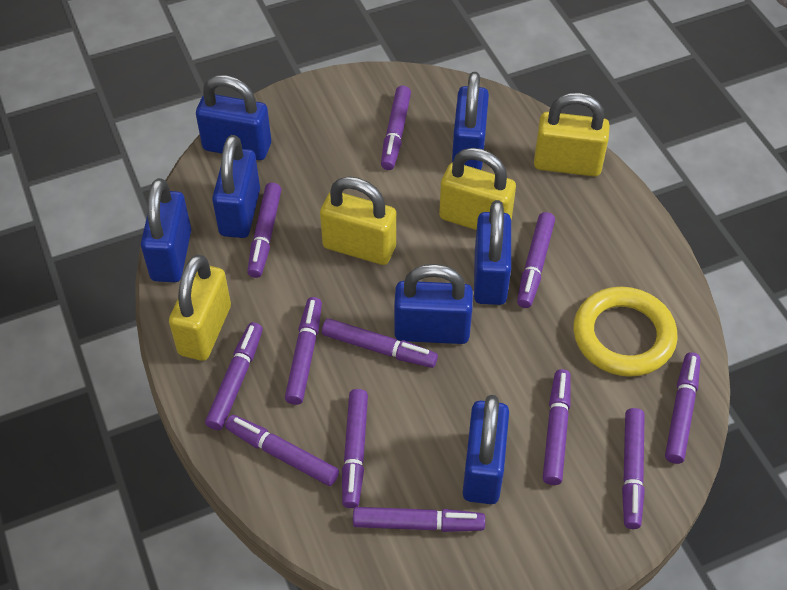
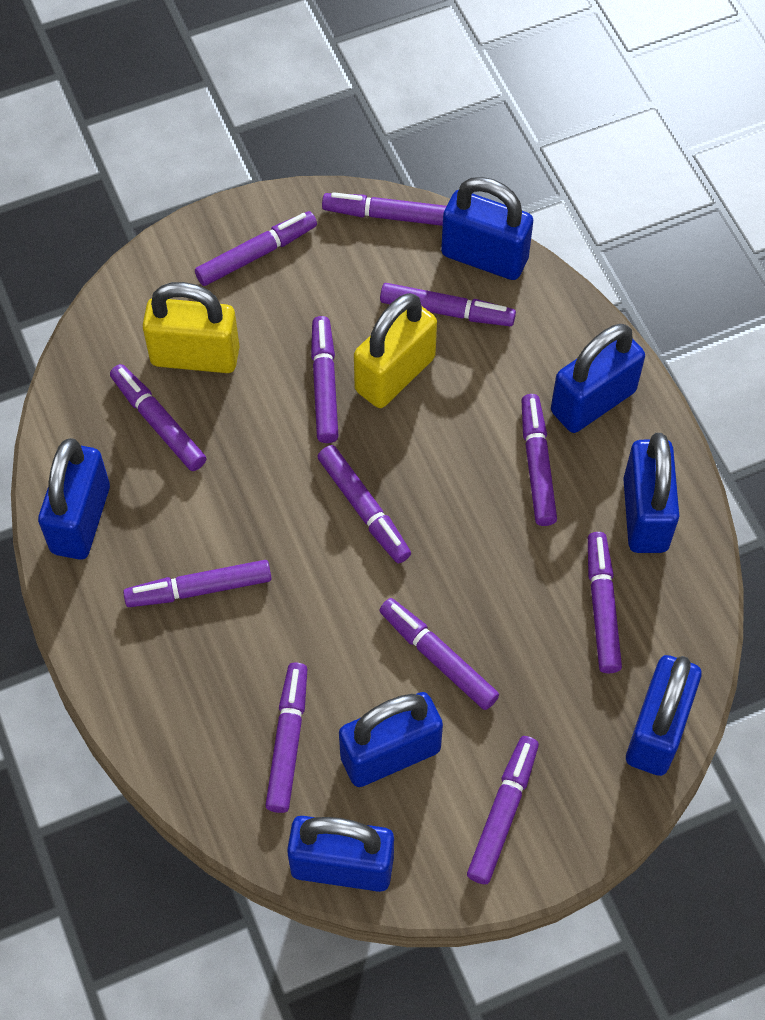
yellow padlock: 4 -> 2
yellow ring: 1 -> 0

